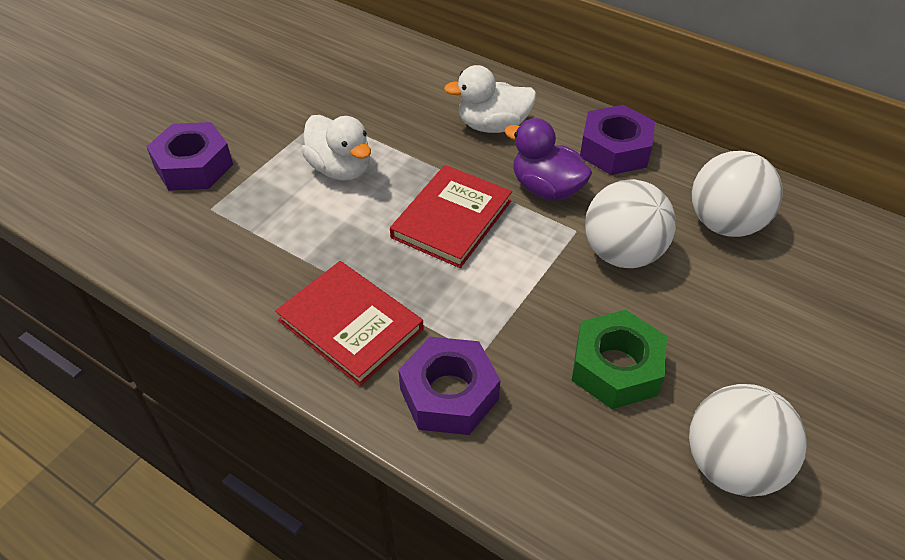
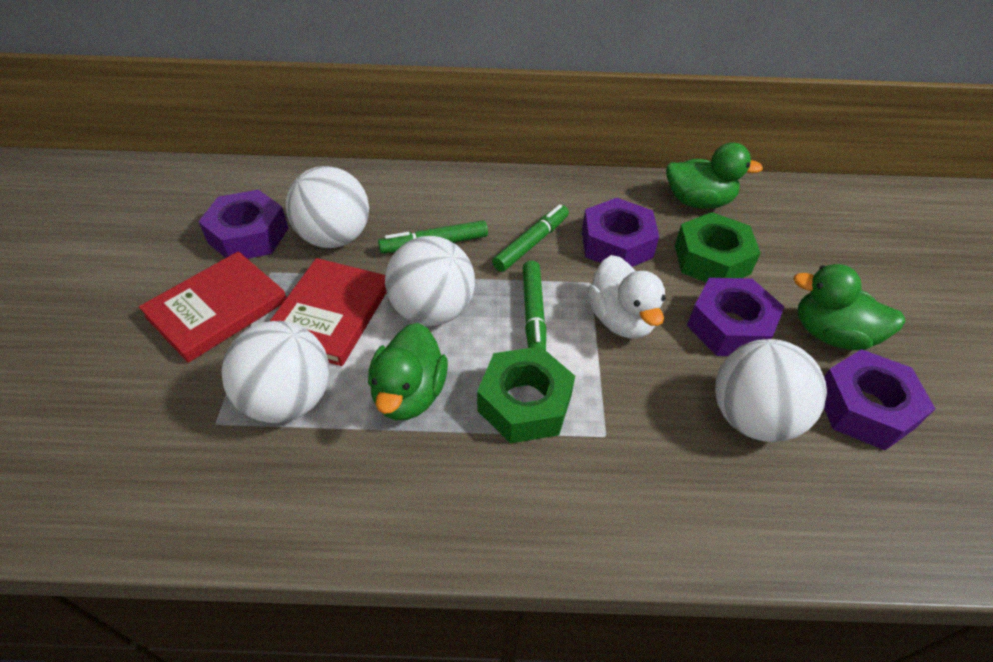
green duck: 0 -> 3
green marker: 0 -> 3
green nut: 1 -> 2
purple duck: 1 -> 0
purple nut: 3 -> 4
white ball: 3 -> 4
white duck: 2 -> 1

